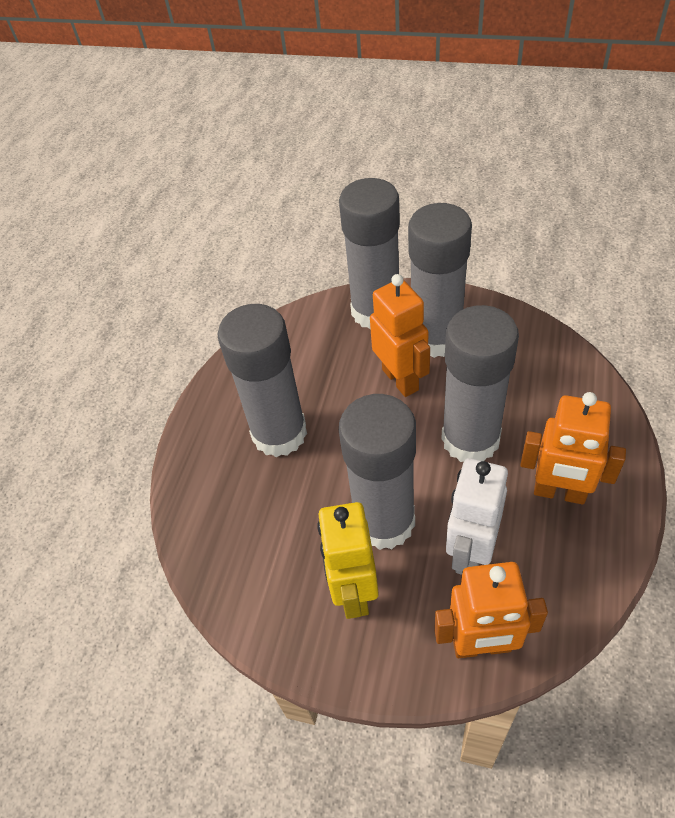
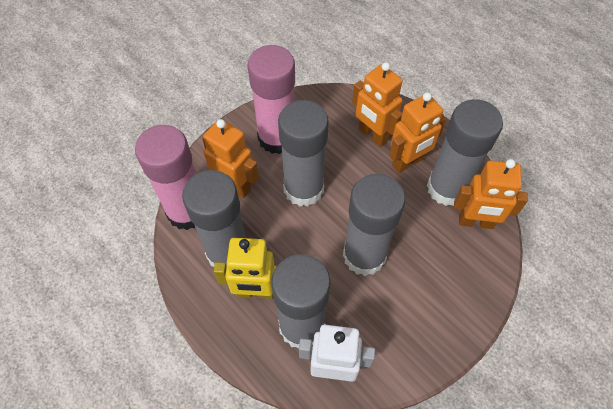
orange robot: 3 -> 4
pink glue stick: 0 -> 2

